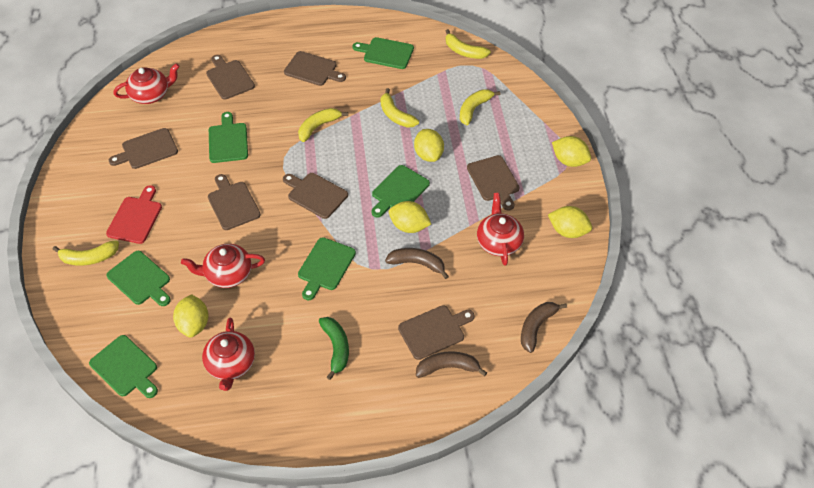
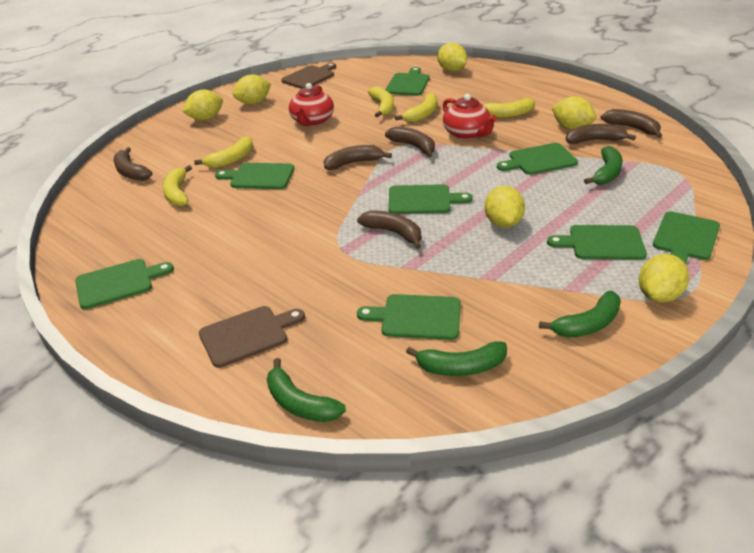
brown banana: 3 -> 6
brown cutting board: 7 -> 2
green banana: 1 -> 4
green cutting board: 6 -> 8
red cutting board: 1 -> 0
red teapot: 4 -> 2
yellow lemon: 5 -> 6

